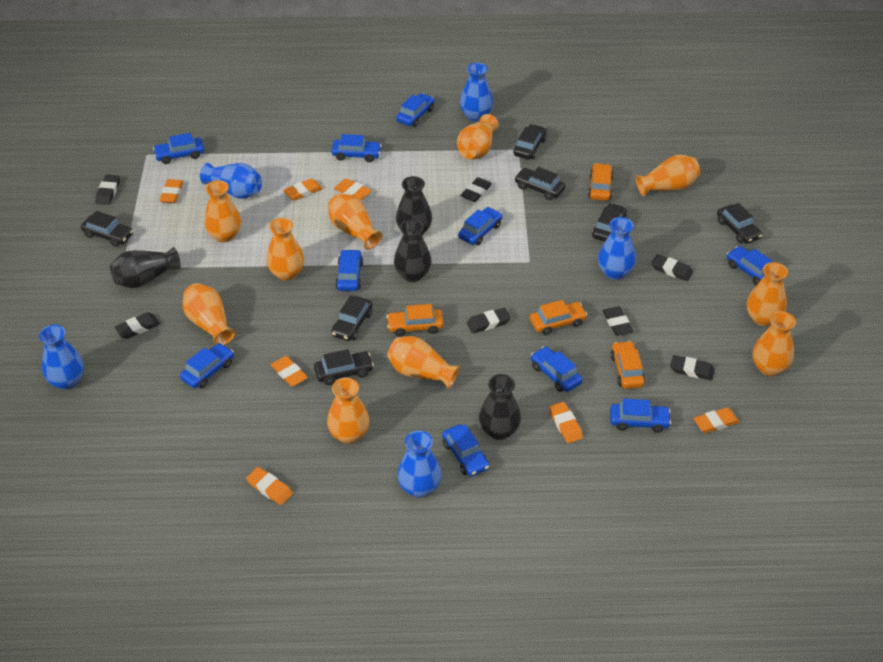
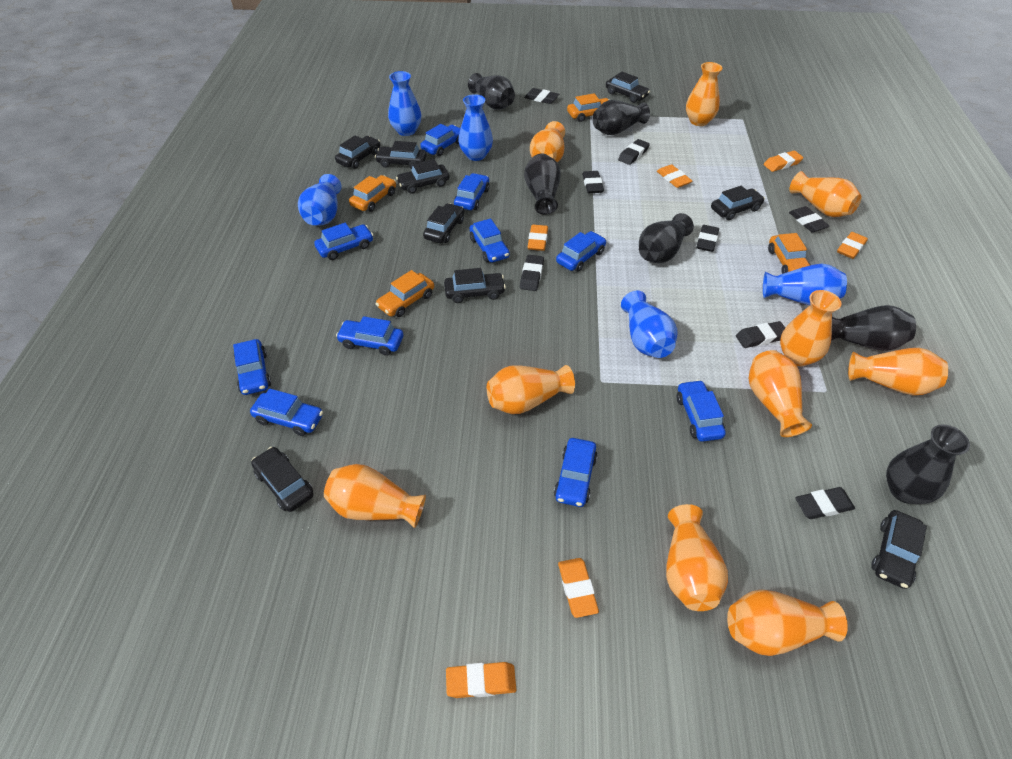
black car: 7 -> 9
black eraser: 7 -> 8
black vase: 4 -> 6
orange eraser: 7 -> 6

